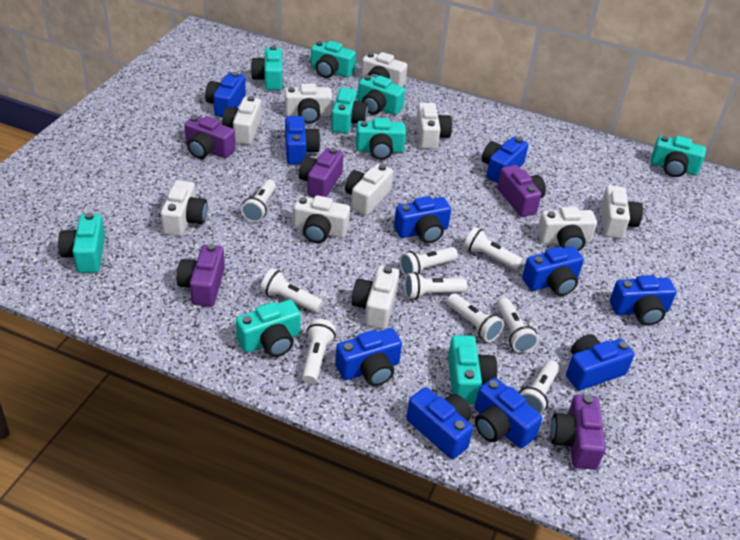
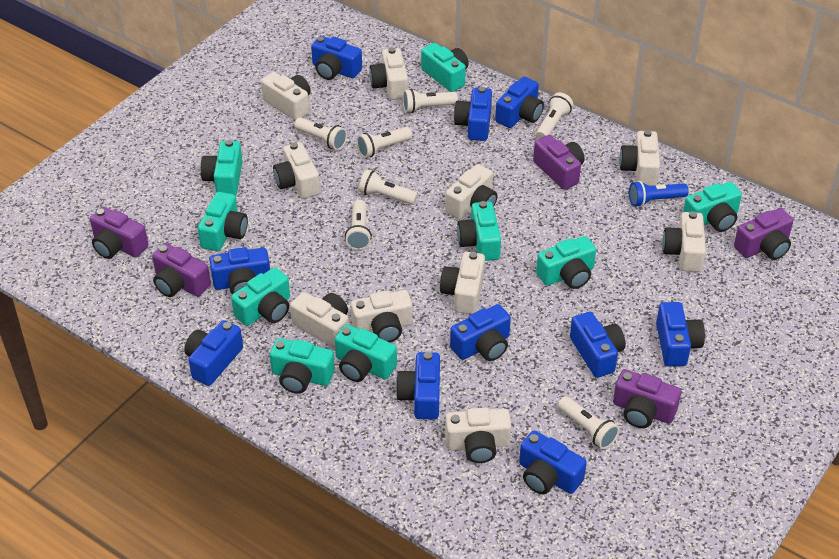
blue flashlight: 0 -> 1
white flashlight: 9 -> 7

